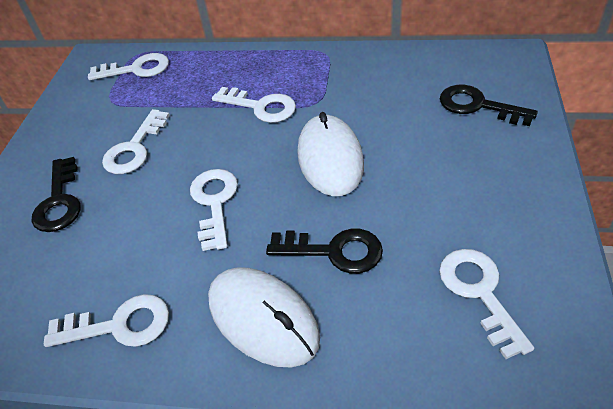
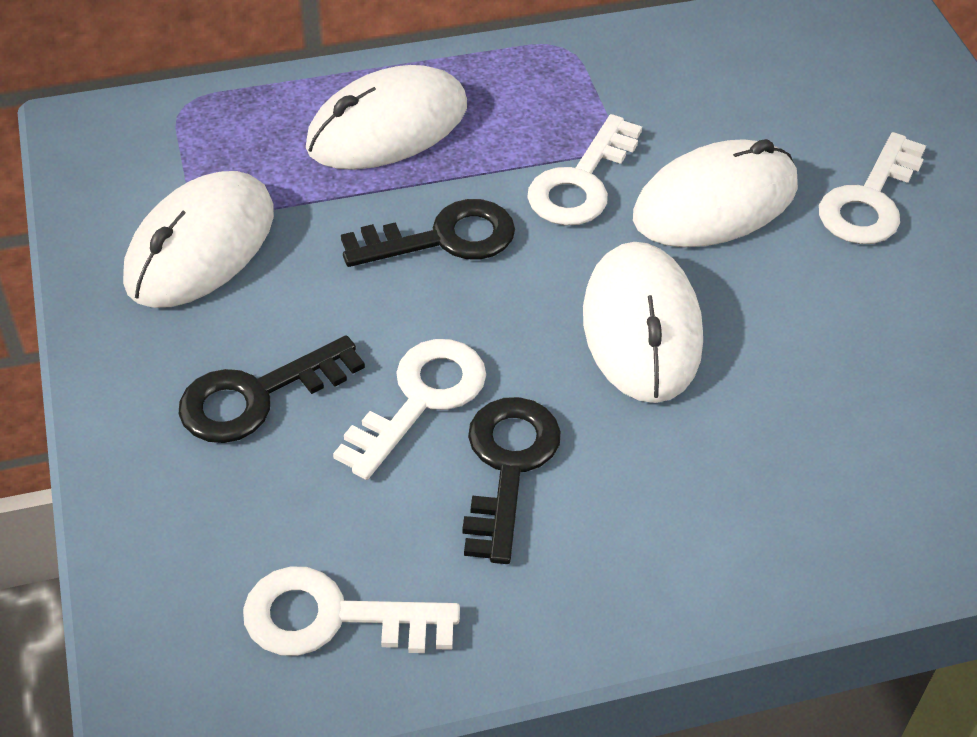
white key: 6 -> 4
white mouse: 2 -> 4

